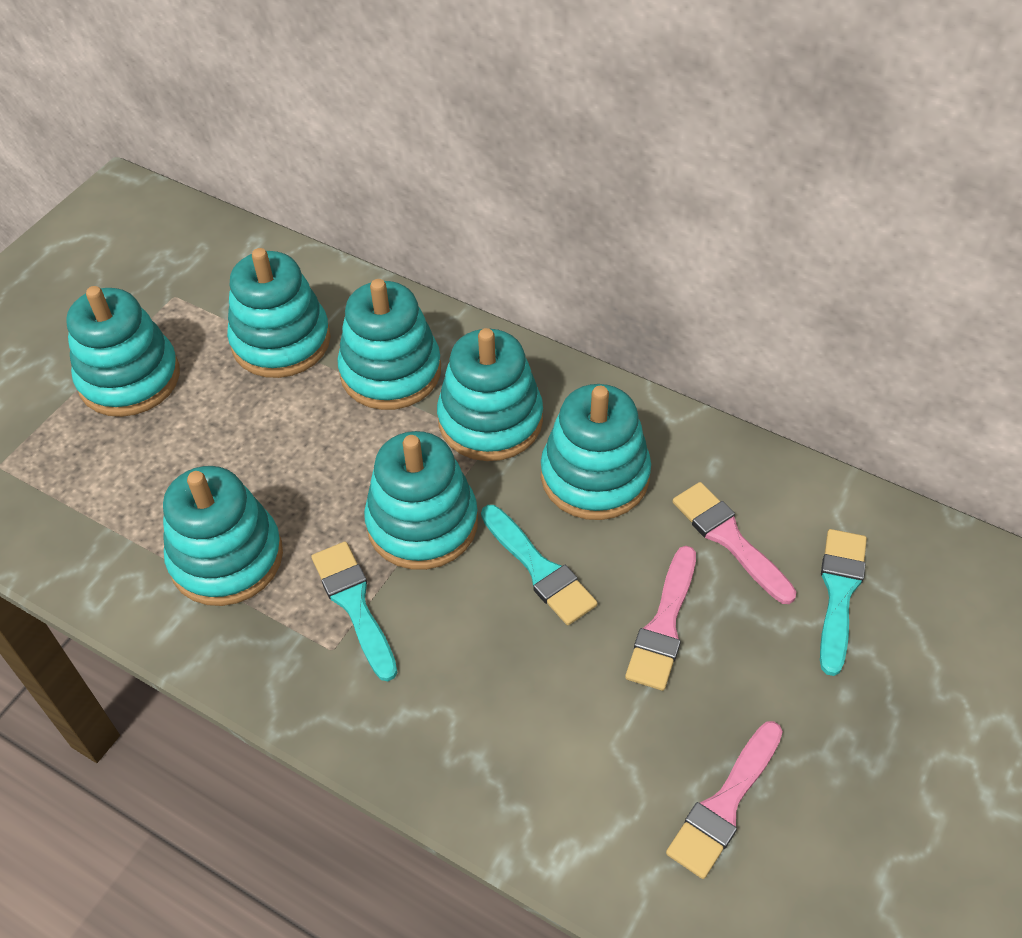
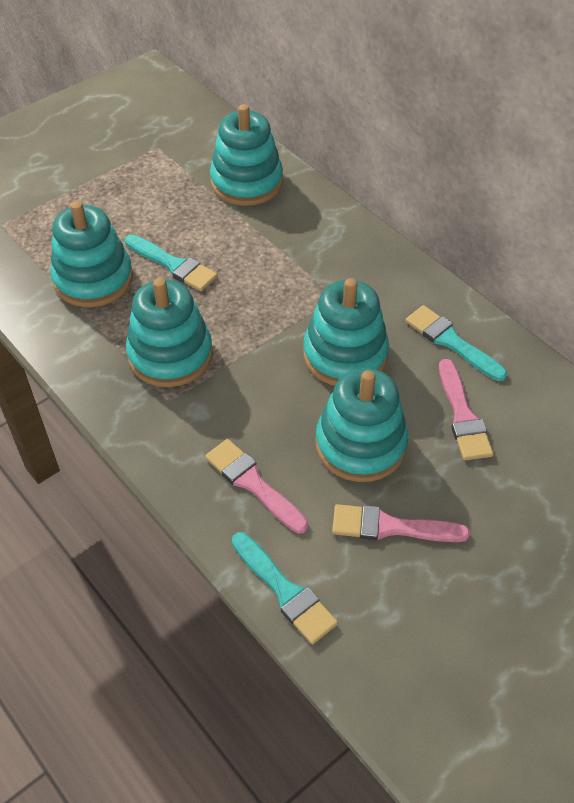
turquoise stacking toy: 7 -> 5

